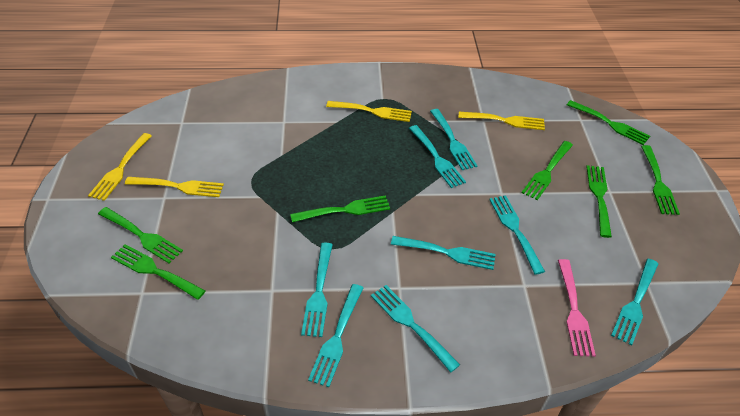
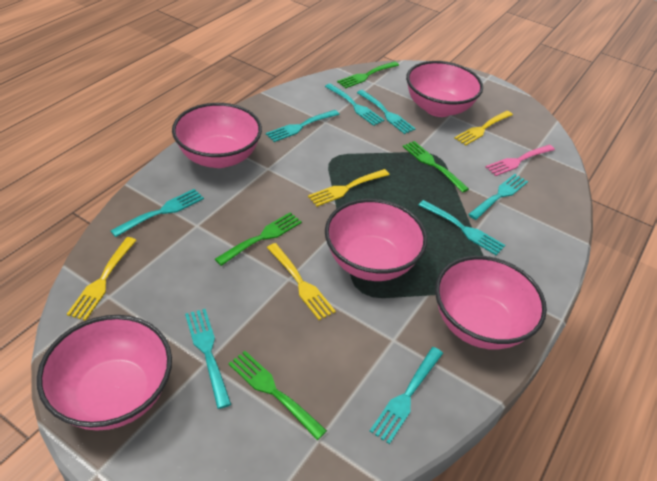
green fork: 7 -> 4
pink bowl: 0 -> 5

